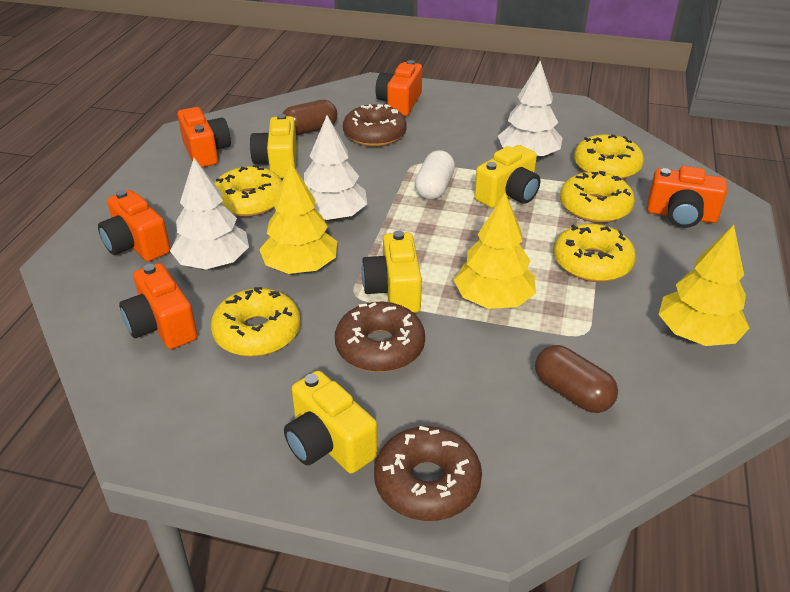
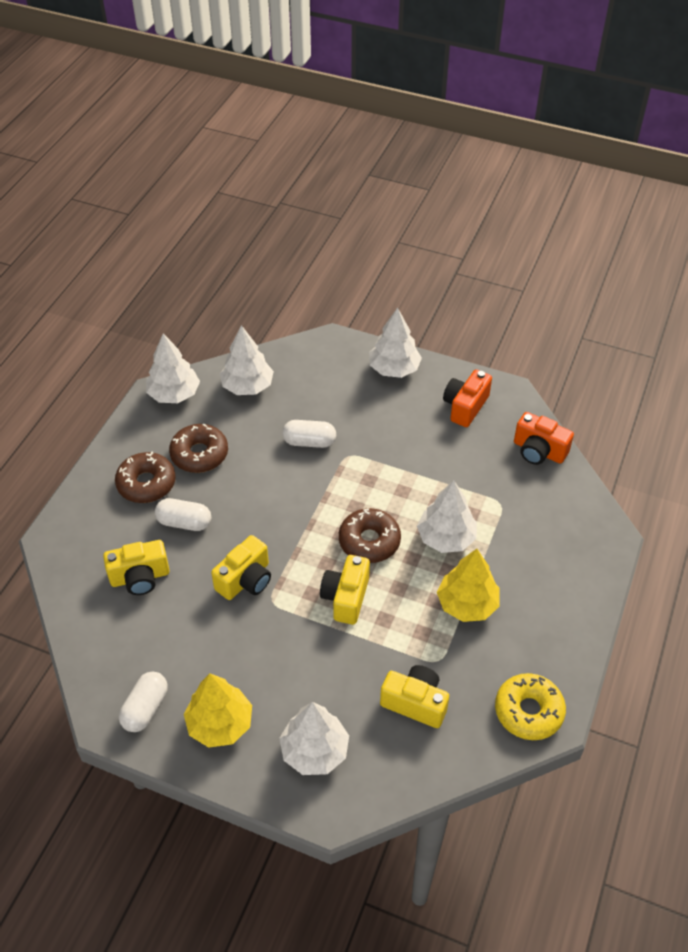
brown capsule: 2 -> 0
orange camera: 5 -> 2
white capsule: 1 -> 3
white tree: 3 -> 5
yellow donut: 5 -> 1
yellow tree: 3 -> 2

